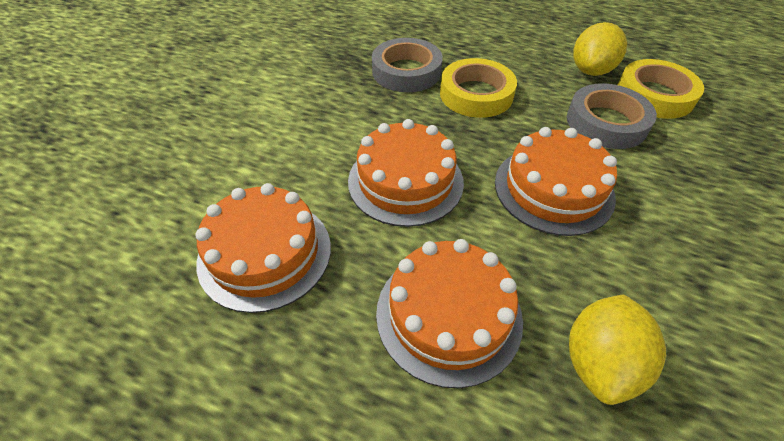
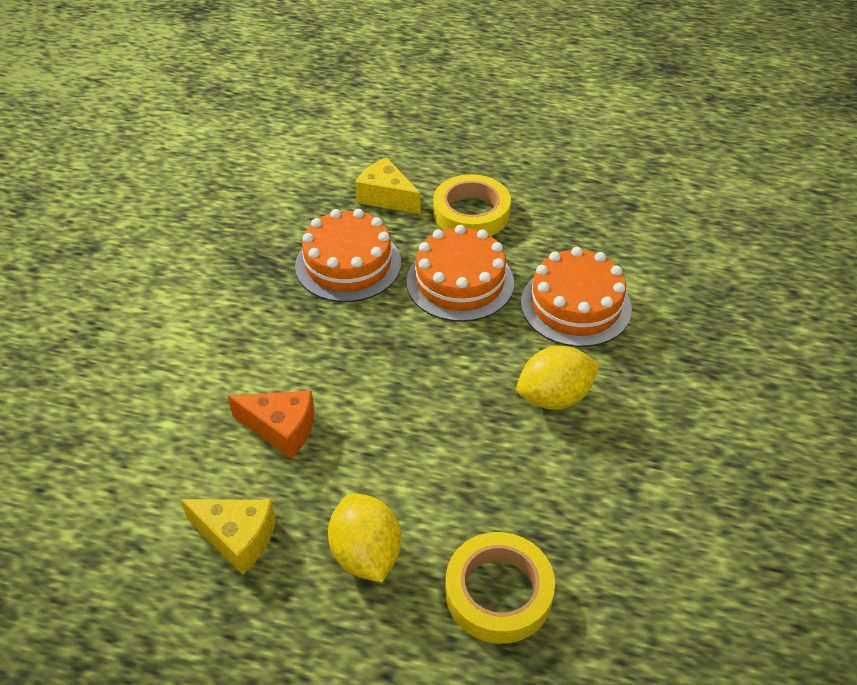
grey tape: 2 -> 0
orange cake: 4 -> 3
orange cheese: 0 -> 1
yellow cheese: 0 -> 2

